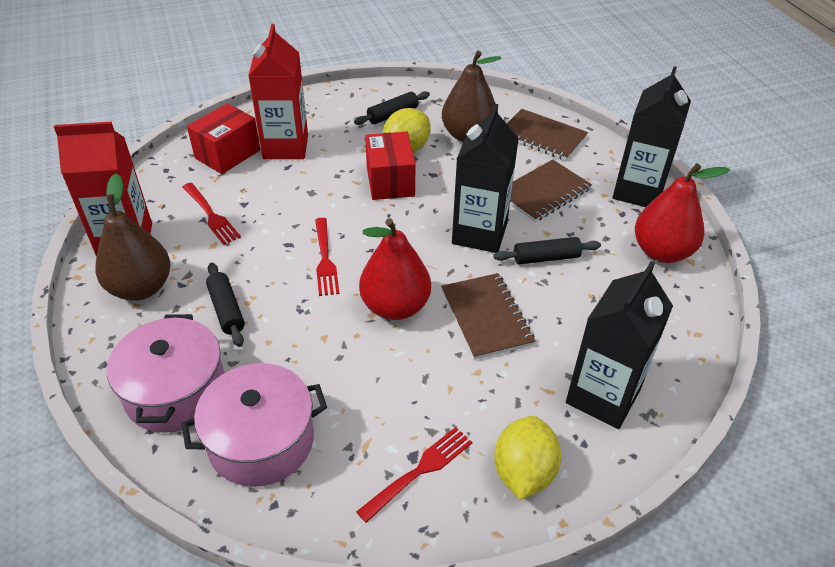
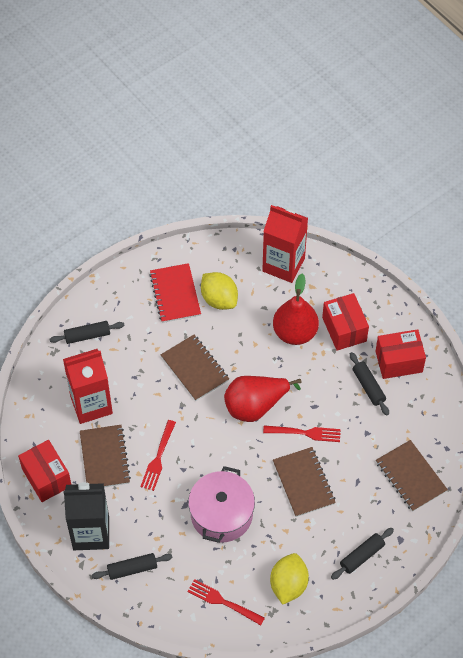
black carton: 3 -> 1
black rolling pin: 3 -> 4
brown notebook: 3 -> 4
brown pear: 2 -> 0
pink pot: 2 -> 1
red box: 2 -> 3
red notebook: 0 -> 1

